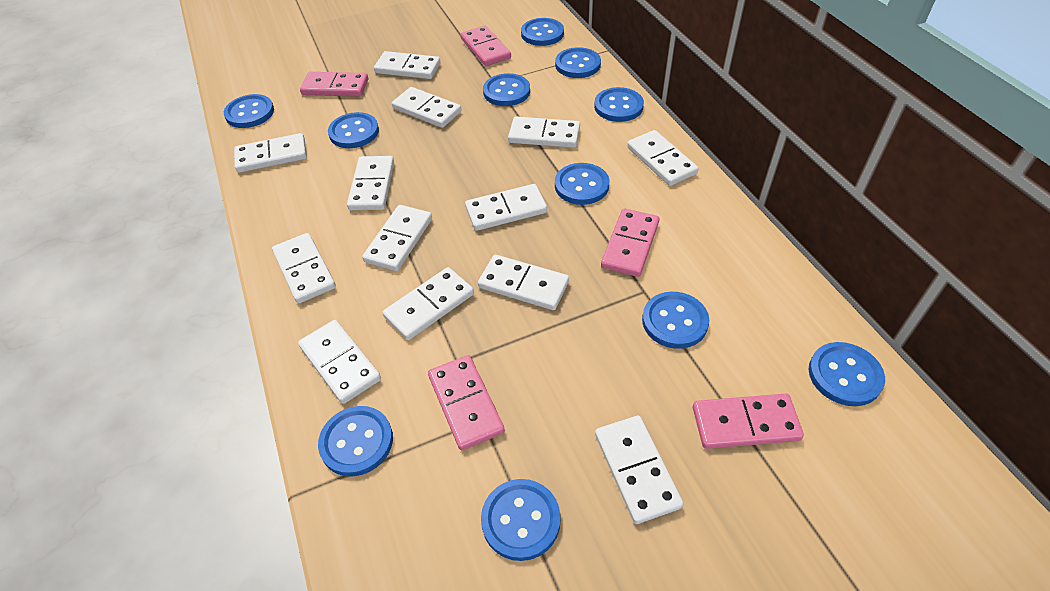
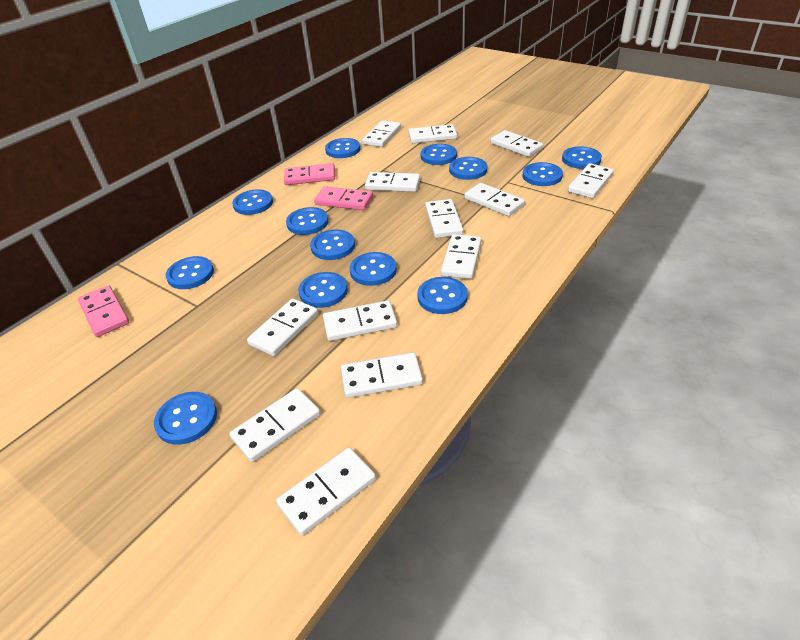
blue button: 11 -> 13
pink domino: 5 -> 3

